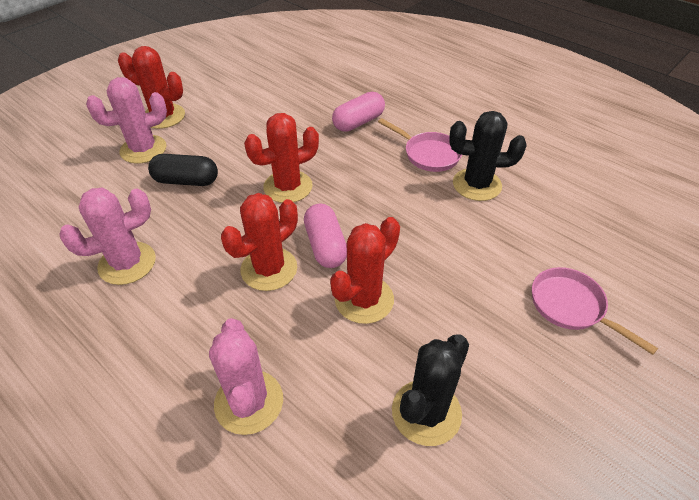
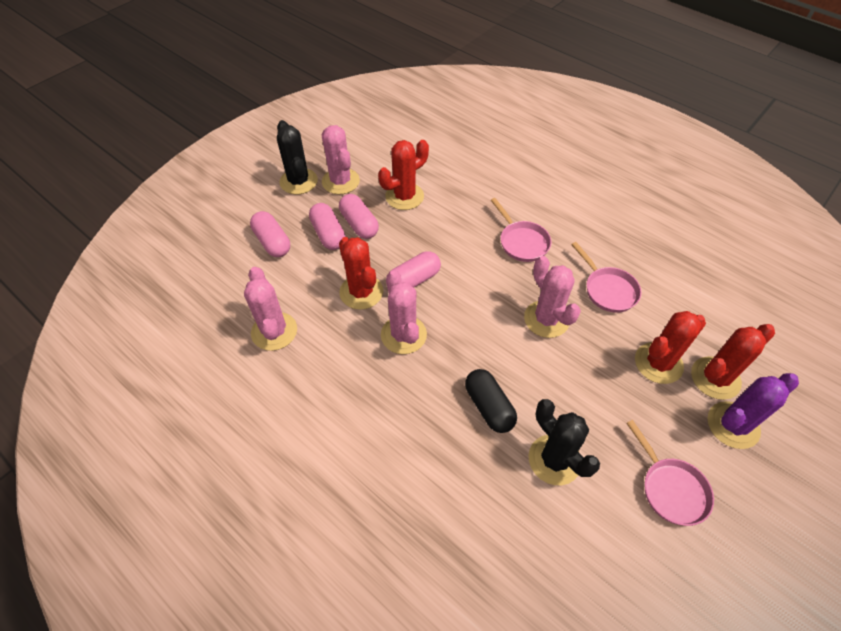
pink cactus: 3 -> 4
pink capsule: 2 -> 4
pink pan: 2 -> 3
purple cactus: 0 -> 1

